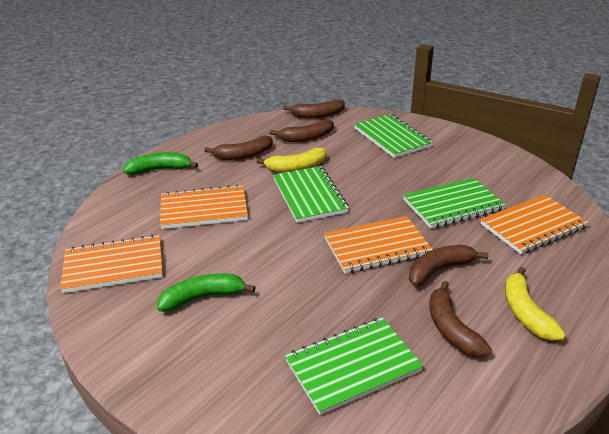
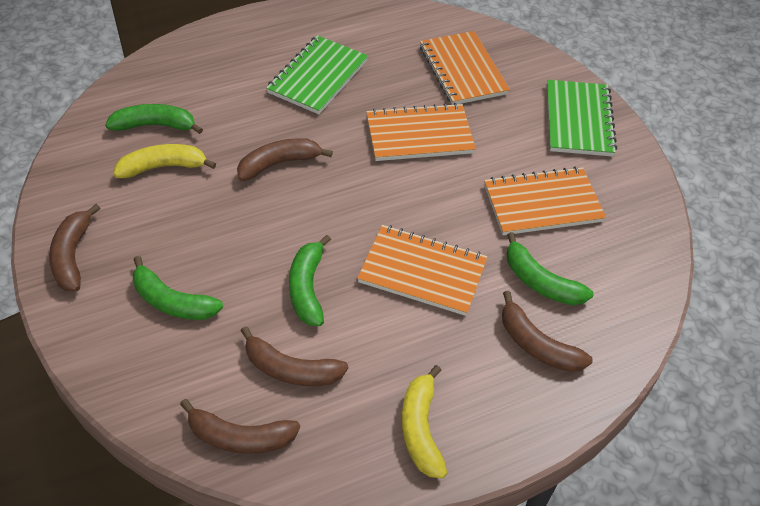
green banana: 2 -> 4
green notebook: 4 -> 2

